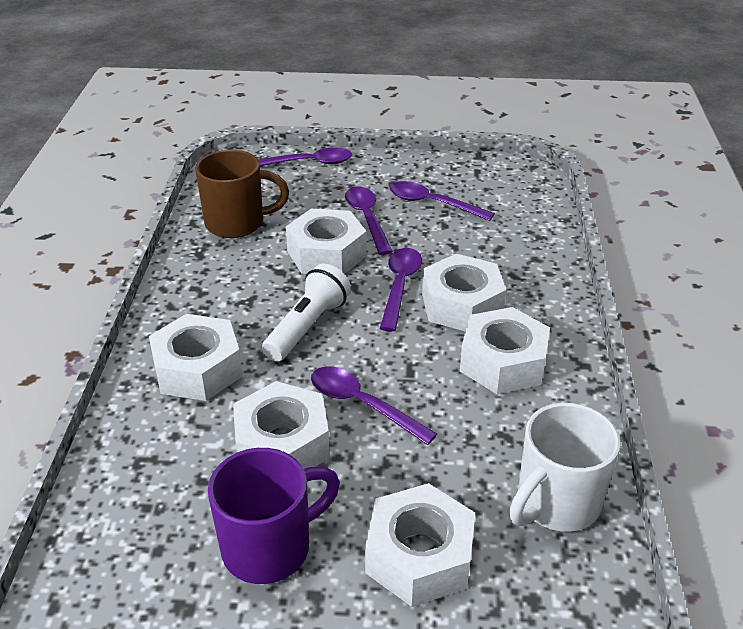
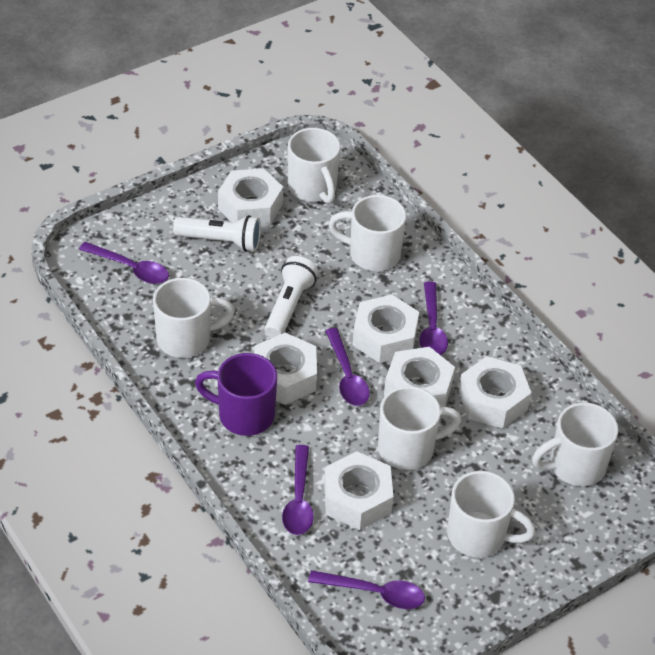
brown mug: 1 -> 0
white flashlight: 1 -> 2
white mug: 1 -> 6

